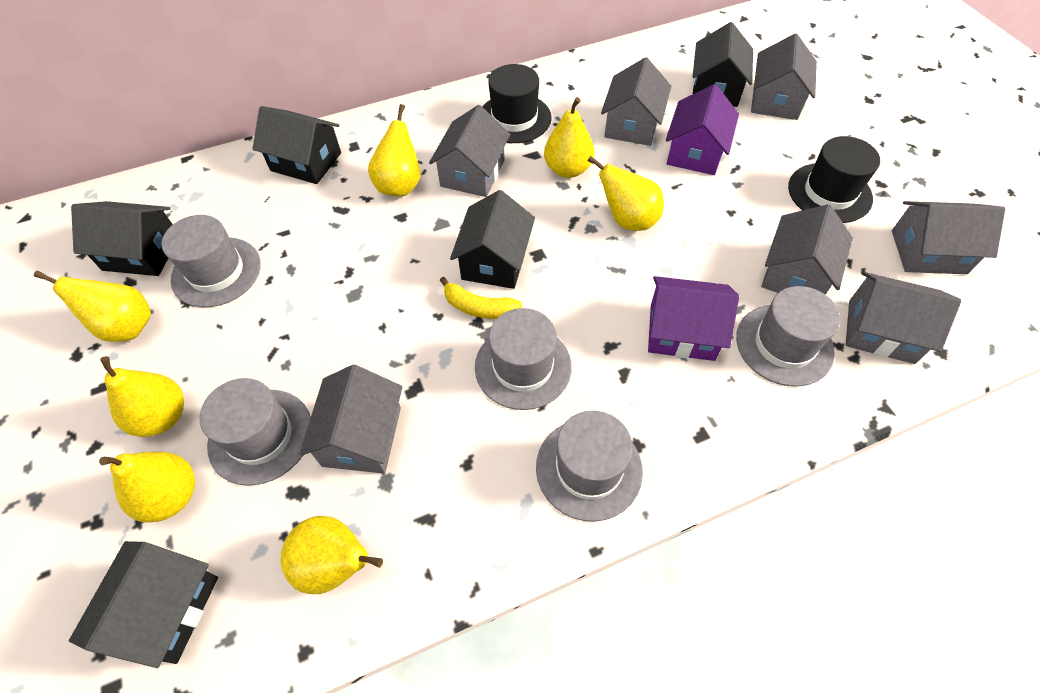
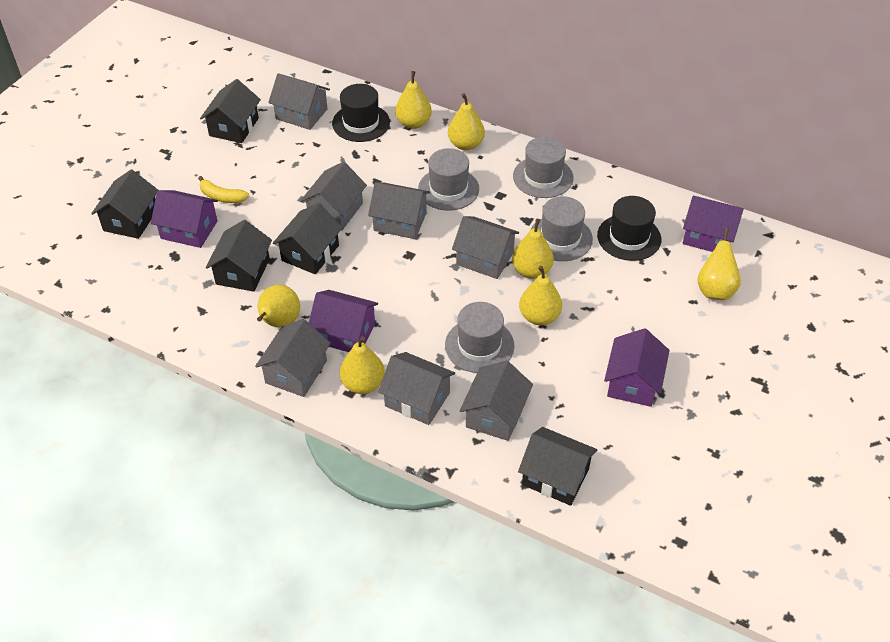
grey hat: 5 -> 4
purple house: 2 -> 4

